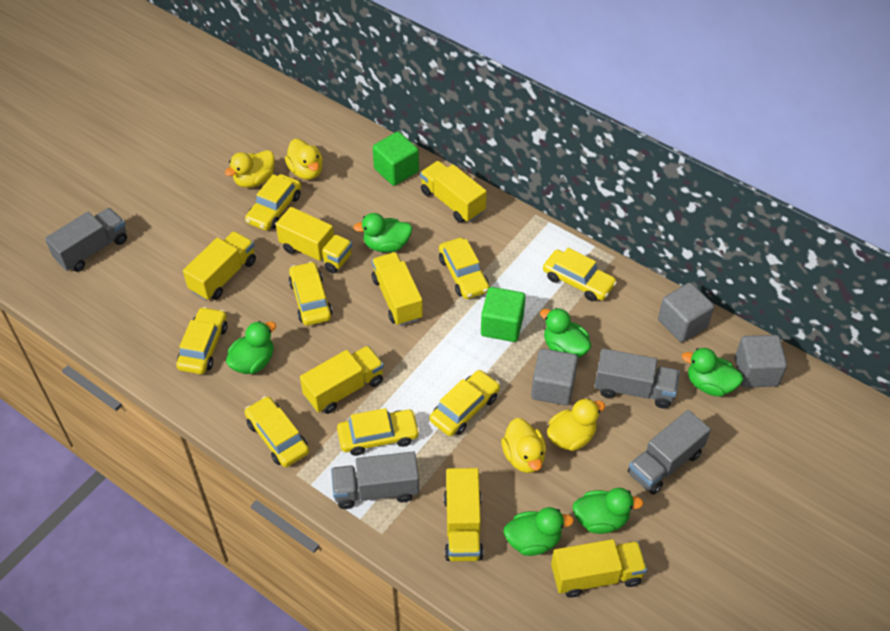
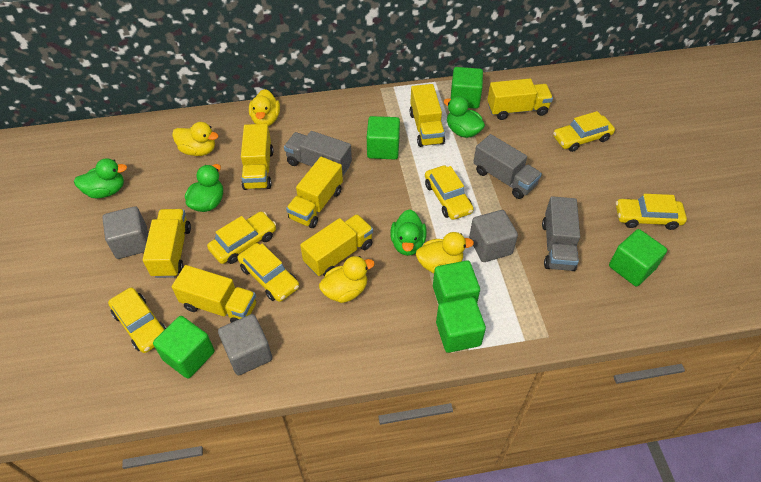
green cube: 2 -> 6
green duck: 6 -> 4
grey truck: 4 -> 3
yellow car: 8 -> 6

